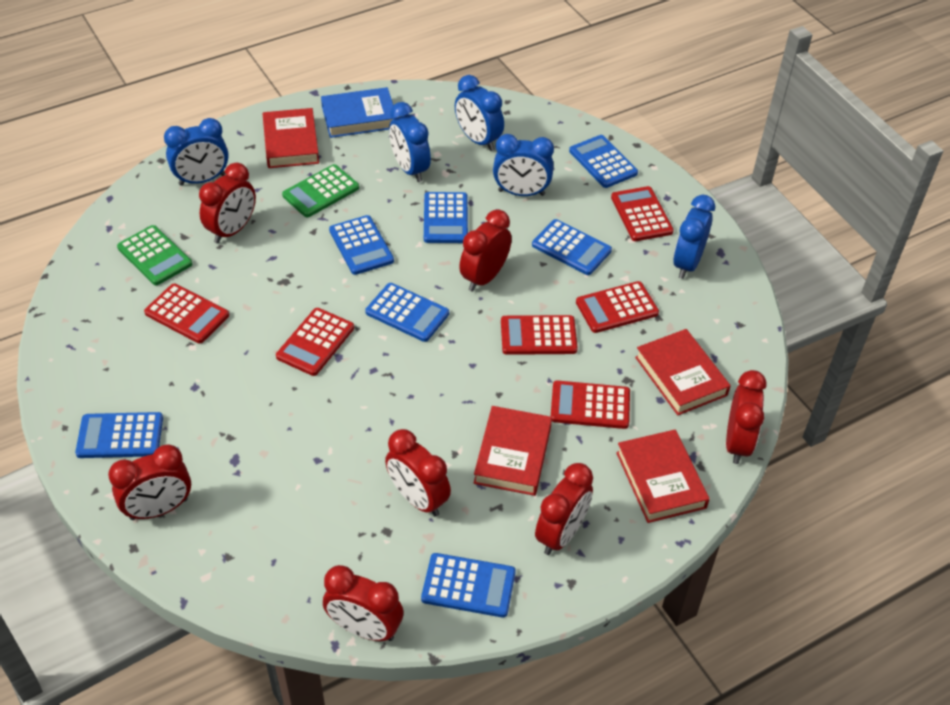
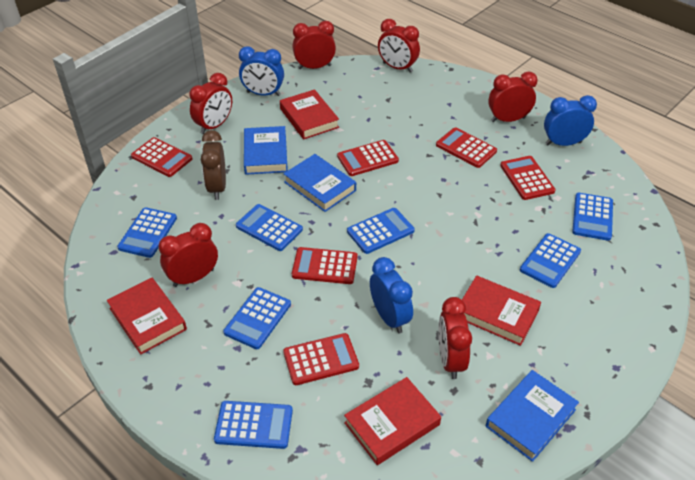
blue book: 1 -> 3
blue clock: 5 -> 3
brown clock: 0 -> 1
green calculator: 2 -> 0
red clock: 7 -> 6

